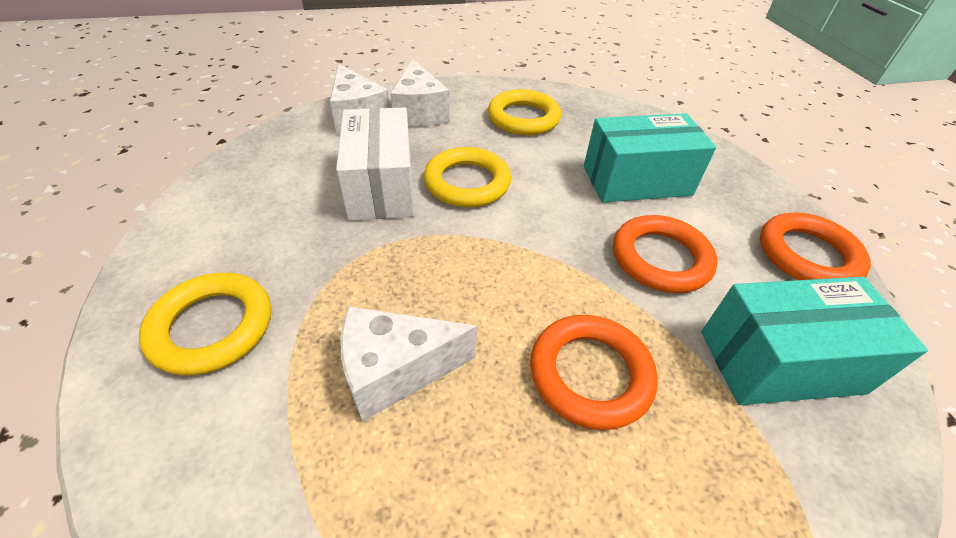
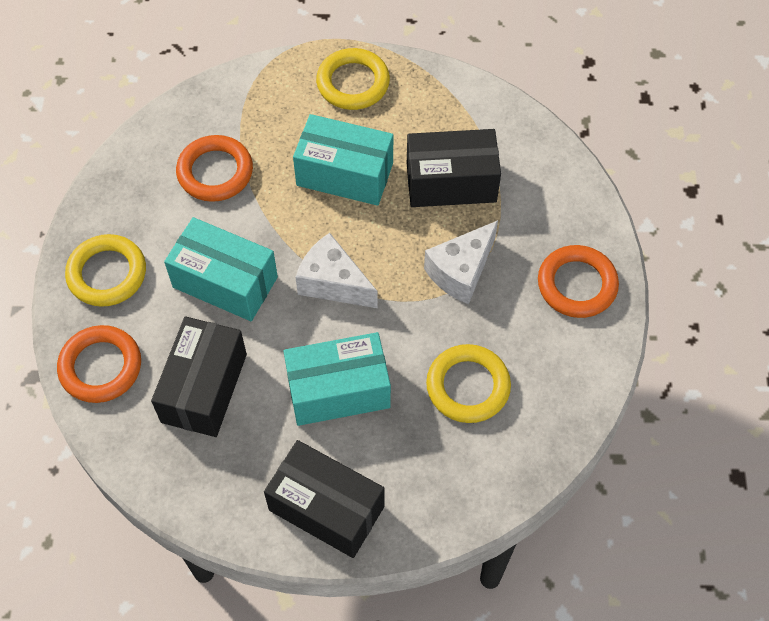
black box: 0 -> 3
turquoise box: 2 -> 3
white box: 1 -> 0
white cheese: 3 -> 2

